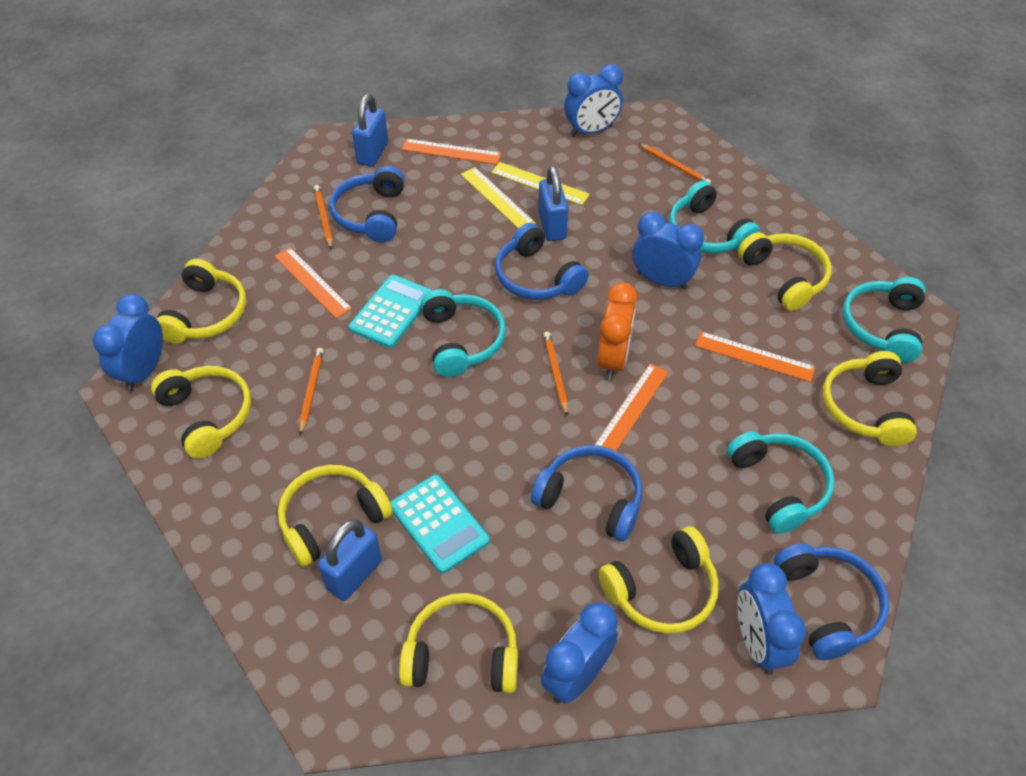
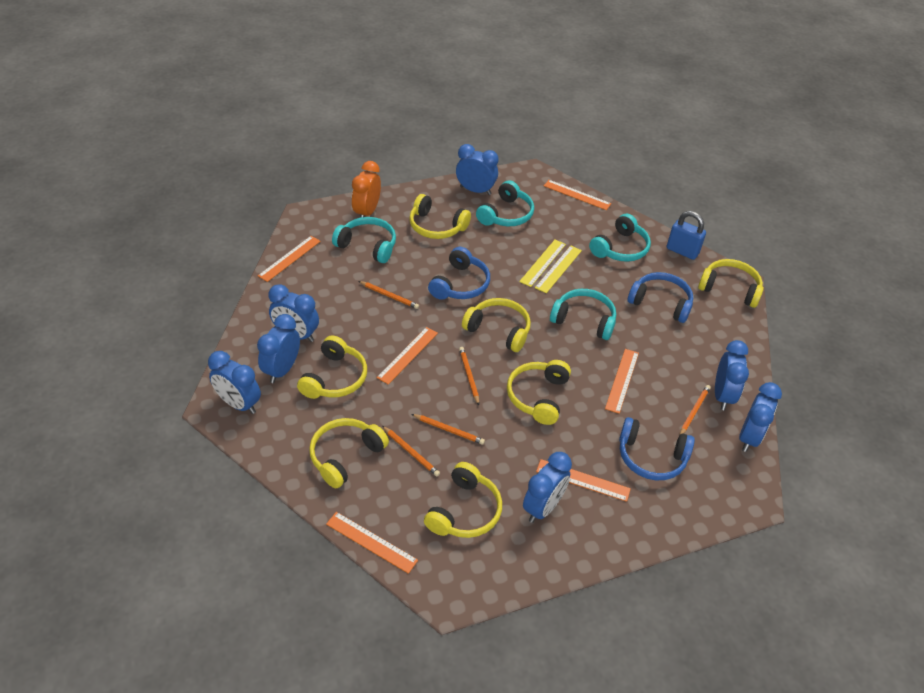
blue clock: 5 -> 7
blue headphones: 4 -> 3
blue padlock: 3 -> 1
orange pencil: 4 -> 5
orange ruler: 4 -> 6
turquoise calculator: 2 -> 0

